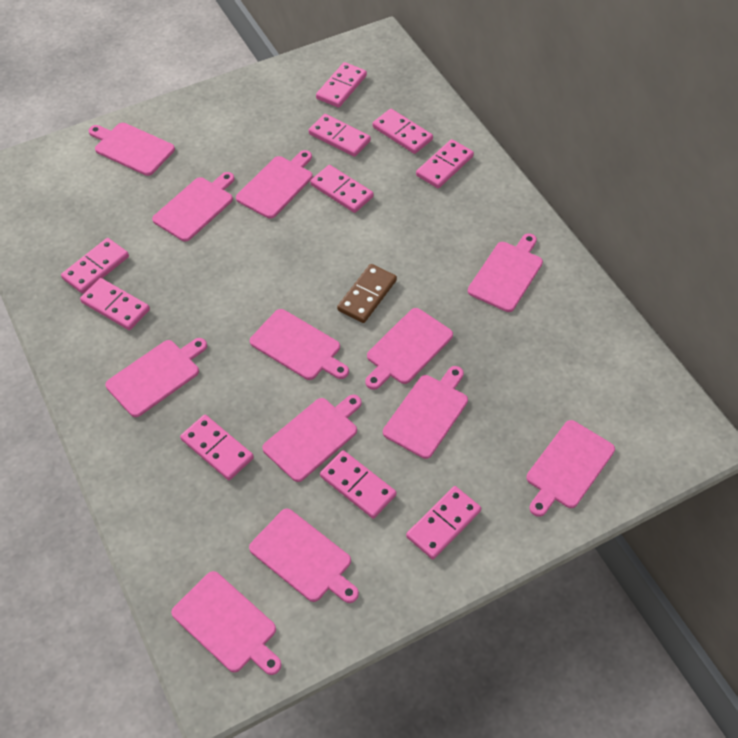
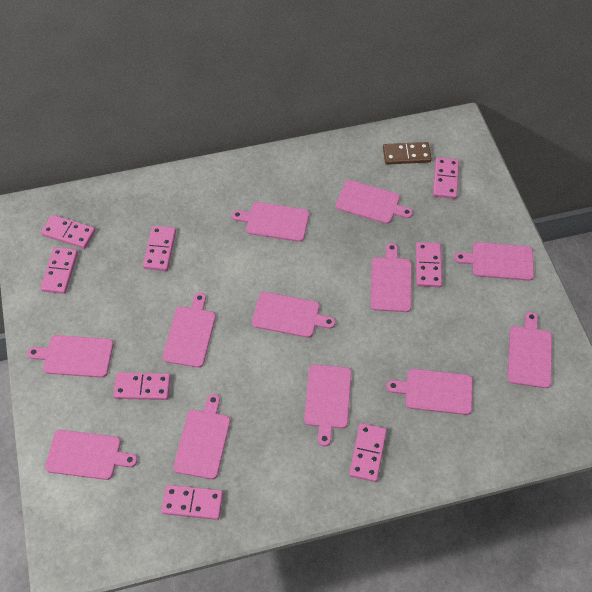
pink domino: 10 -> 8

